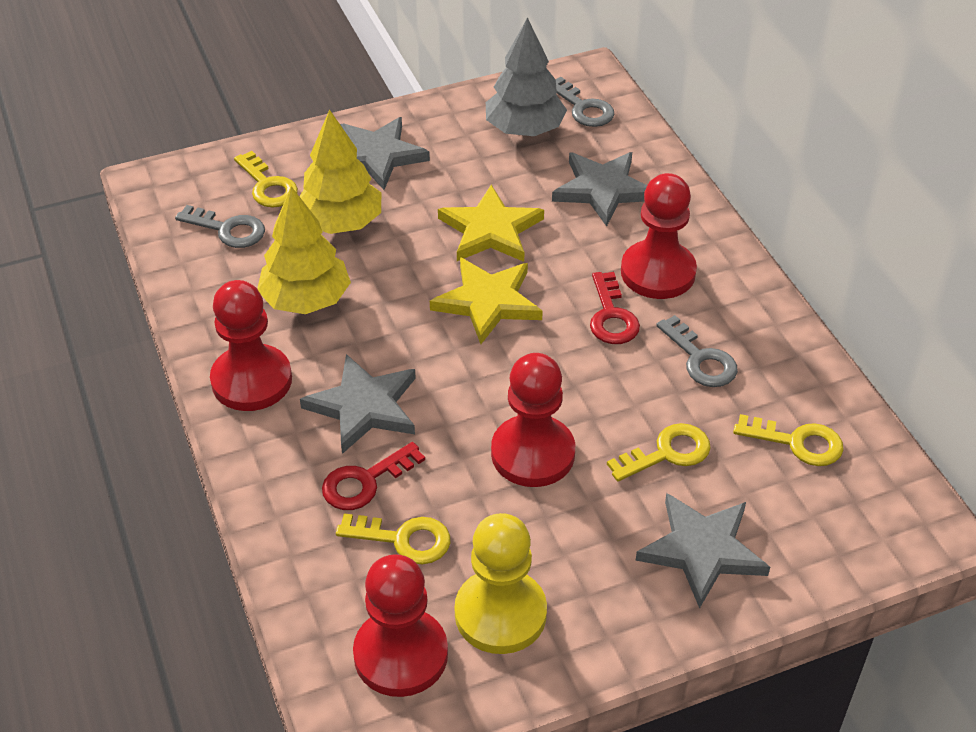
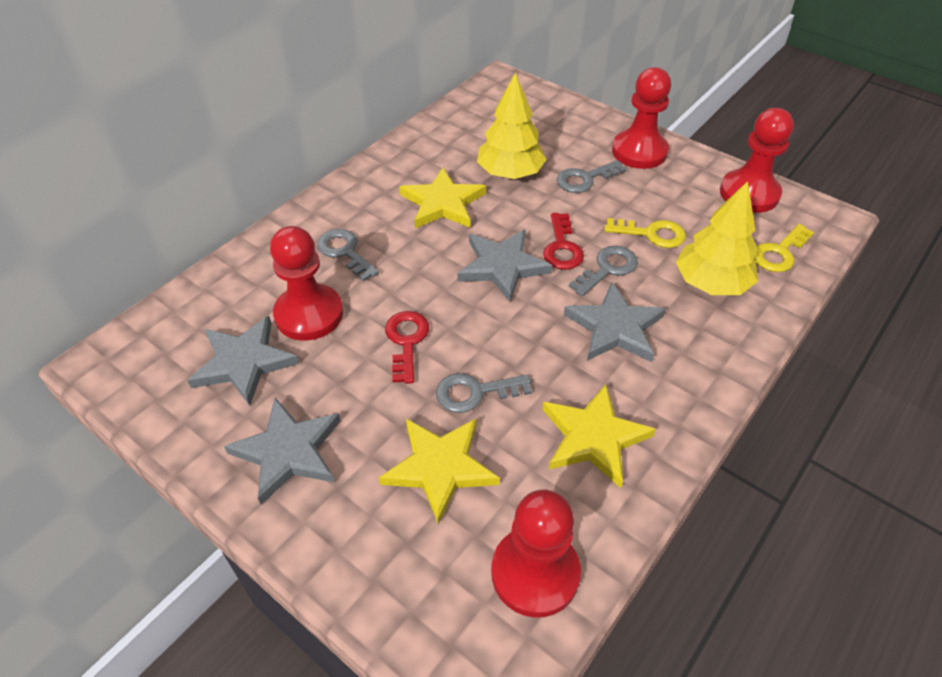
grey key: 3 -> 4
grey tree: 1 -> 0
yellow key: 4 -> 2
yellow pawn: 1 -> 0
yellow star: 2 -> 3

